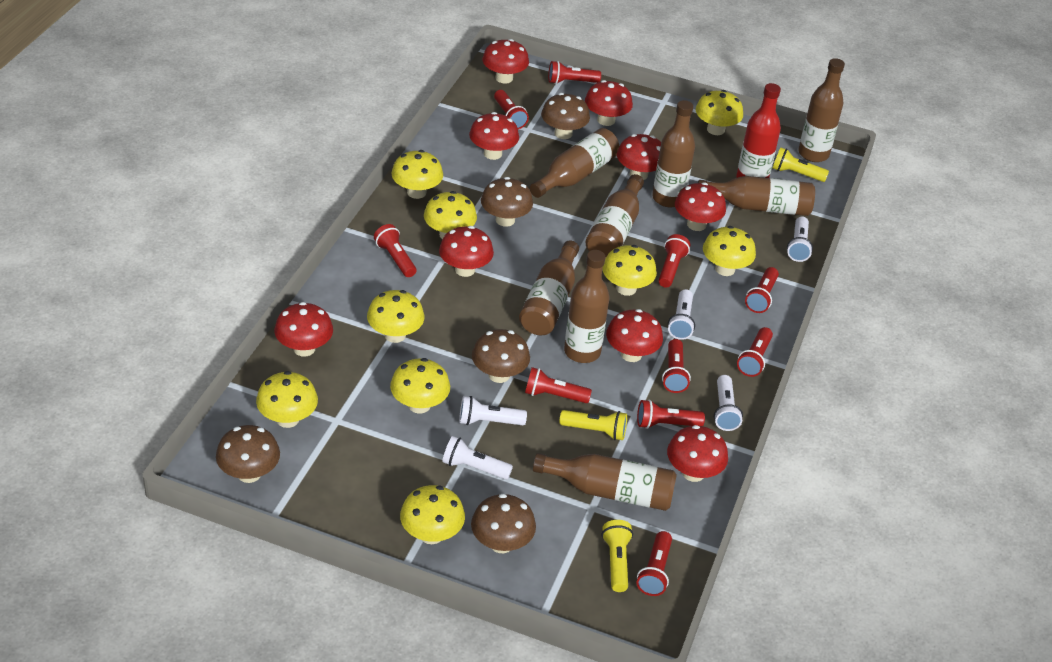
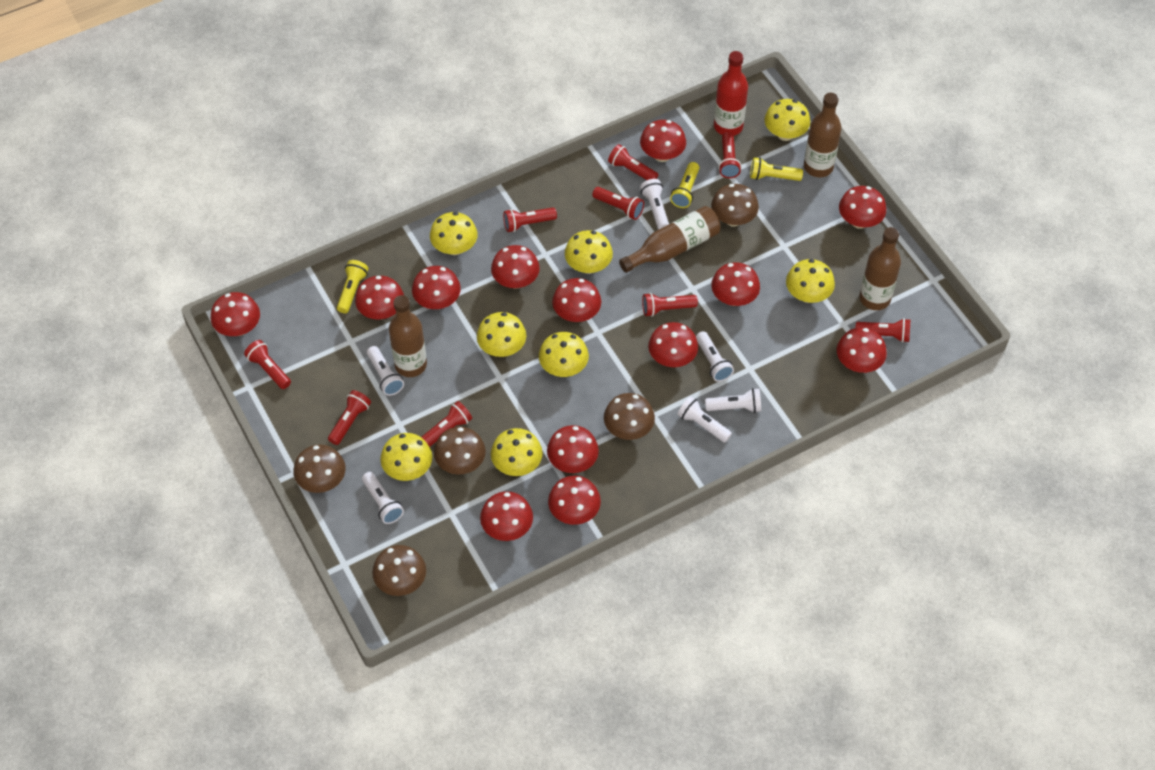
brown bottle: 8 -> 4
red flashlight: 10 -> 9
red mushroom: 9 -> 13
white flashlight: 5 -> 6
yellow mushroom: 9 -> 8

